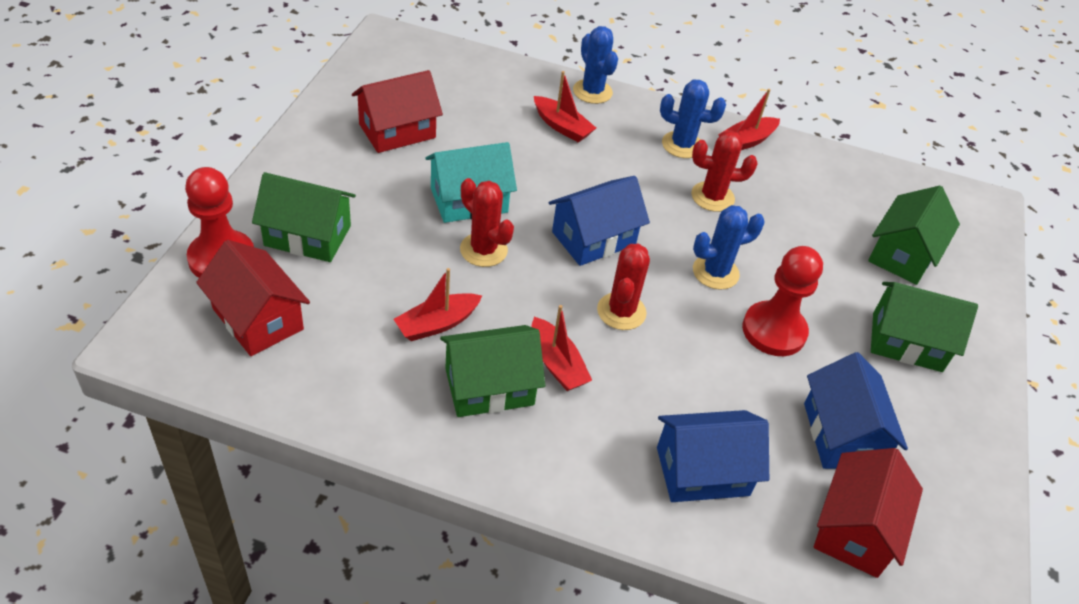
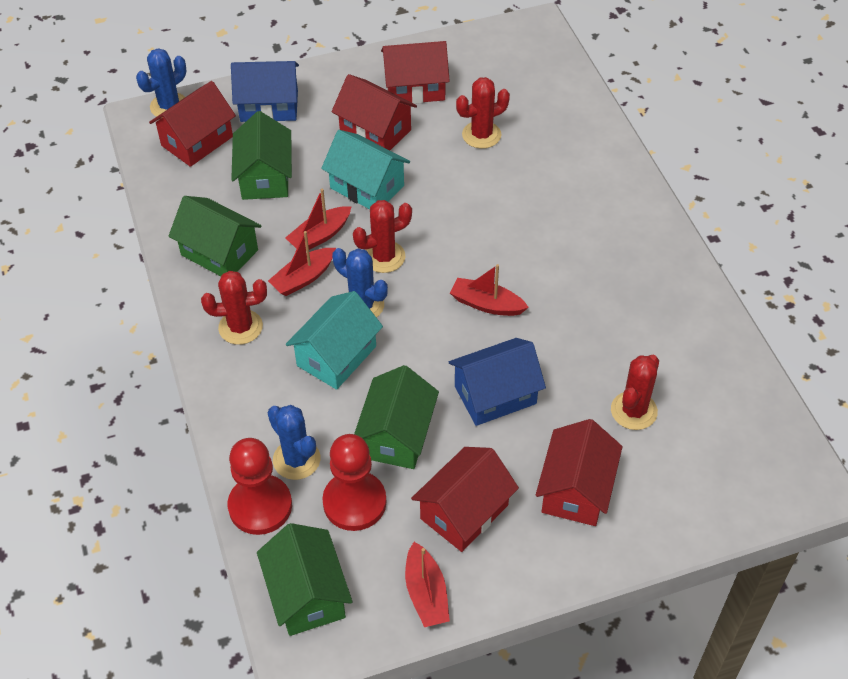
blue house: 3 -> 2
red cactus: 3 -> 4
red house: 3 -> 5
turquoise house: 1 -> 2

